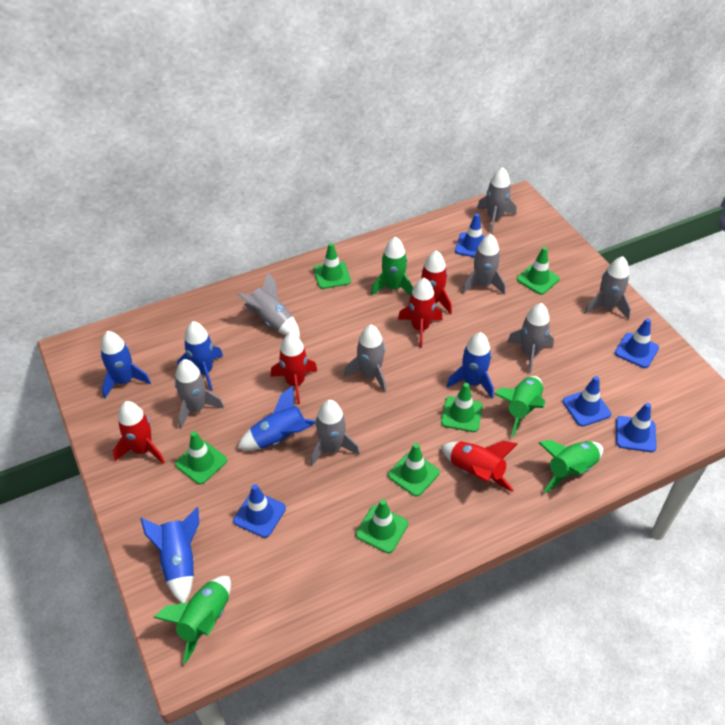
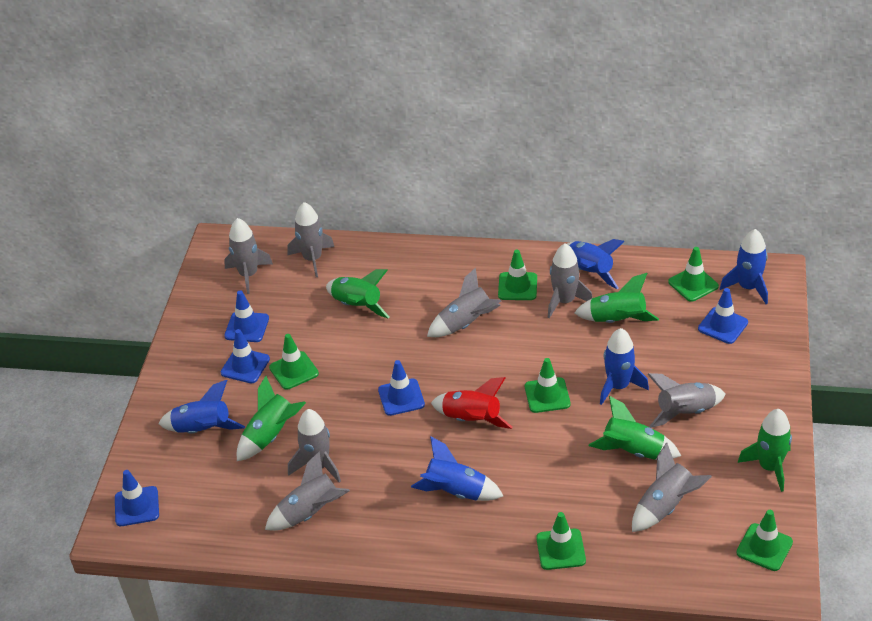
green rocket: 4 -> 5
red rocket: 5 -> 1

